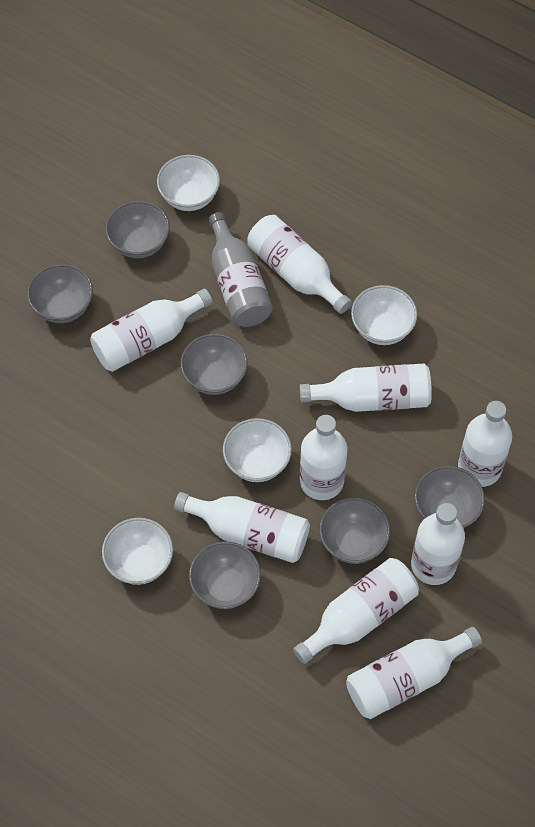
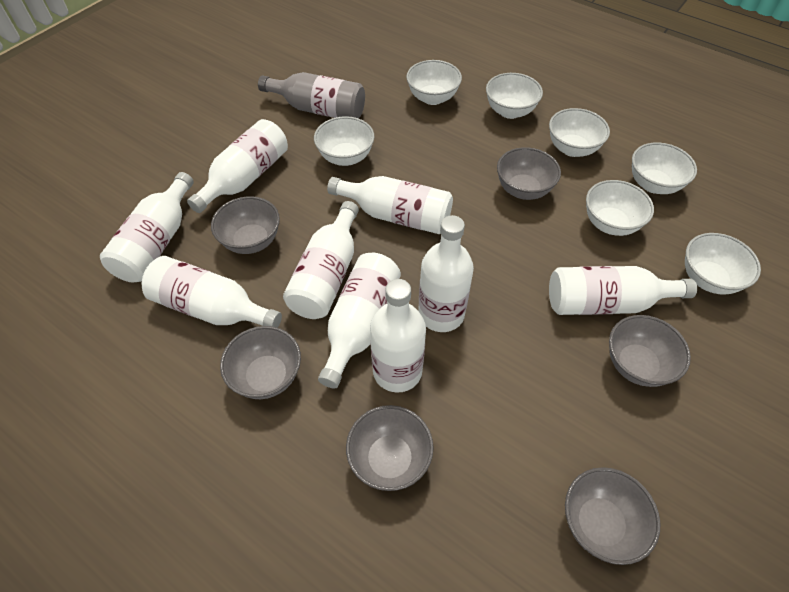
white bowl: 4 -> 7

